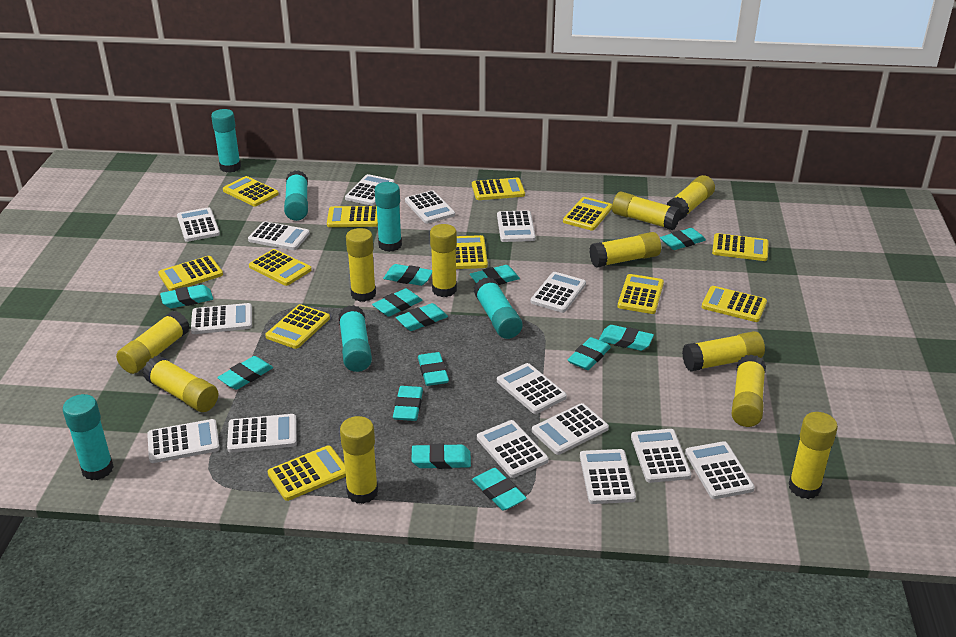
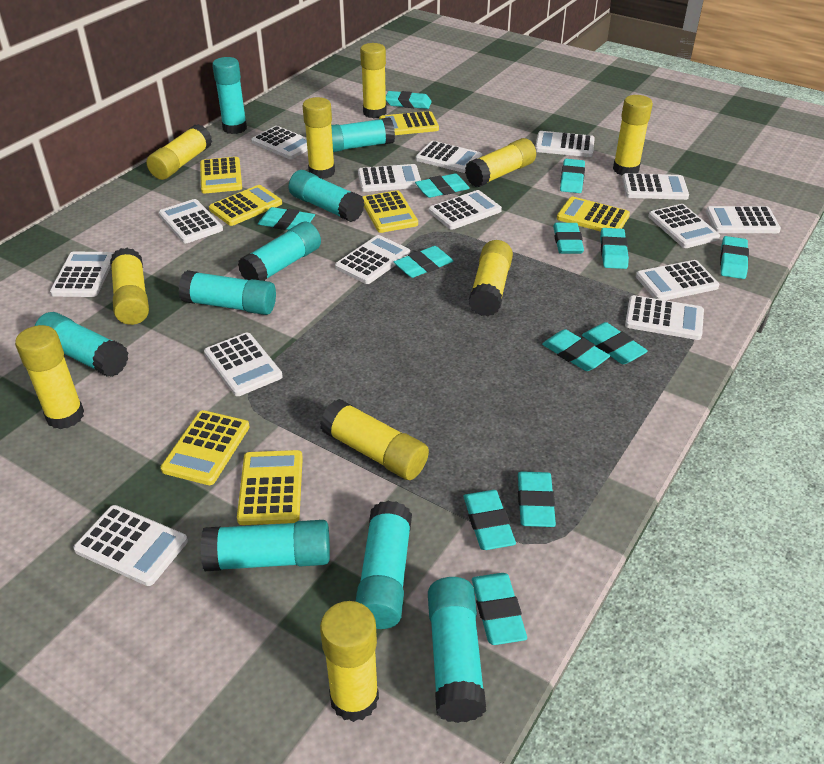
turquoise glue stick: 6 -> 9
yellow calculator: 12 -> 7
yellow glue stick: 11 -> 10

